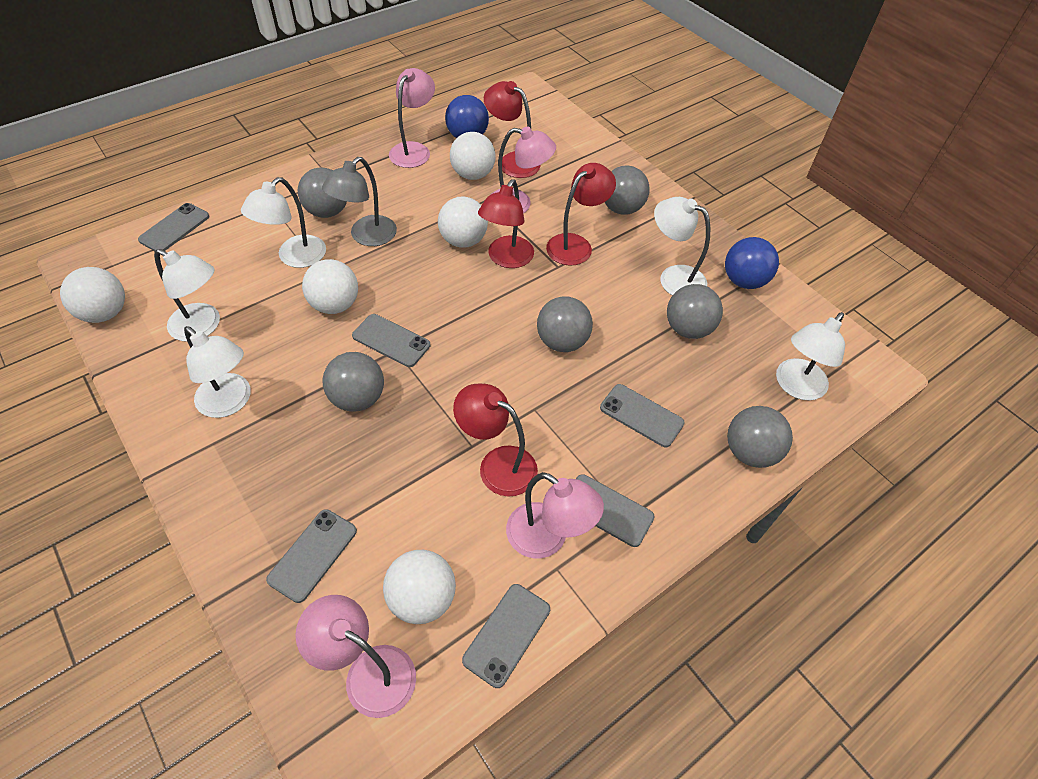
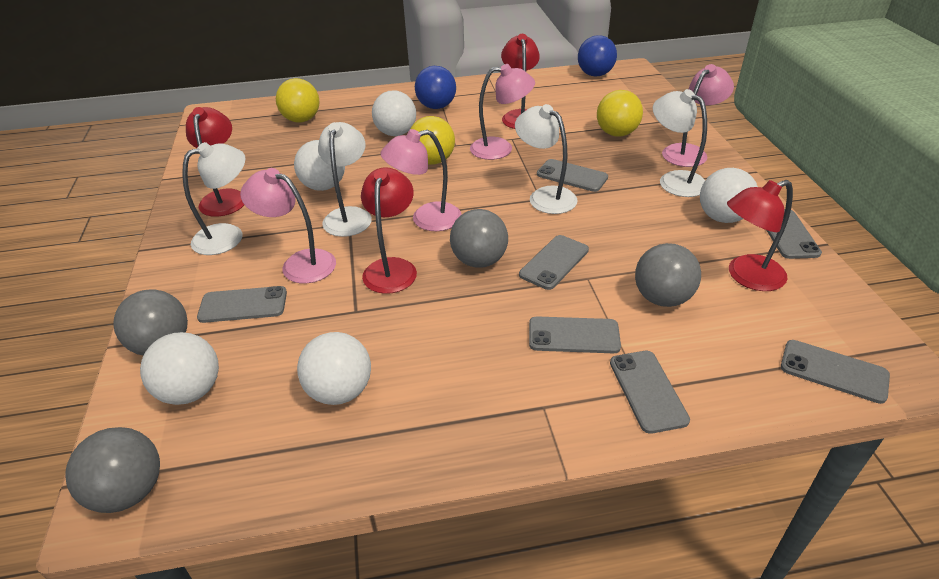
grey ball: 6 -> 4
grey lamp: 1 -> 0
grey phone: 6 -> 7
white lamp: 5 -> 4
yellow ball: 0 -> 3

